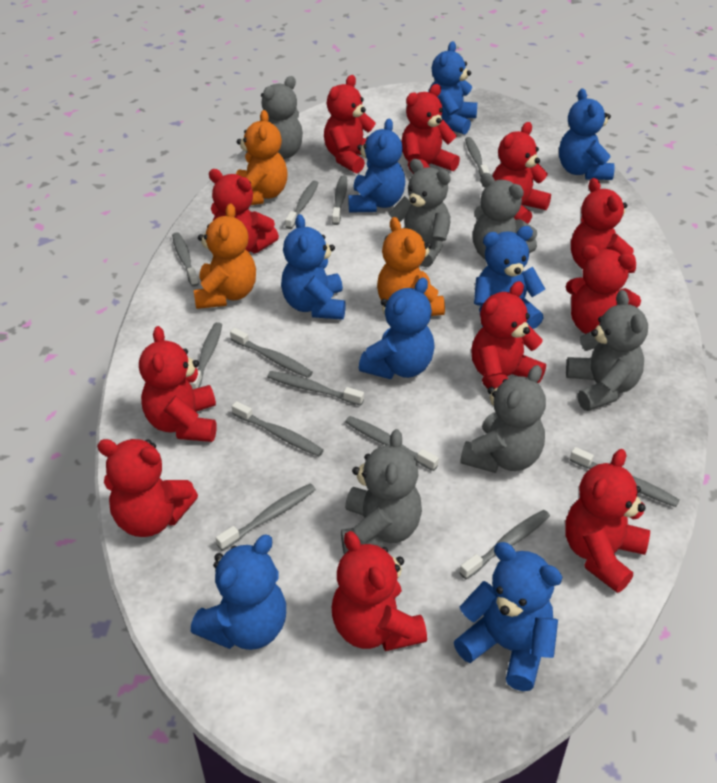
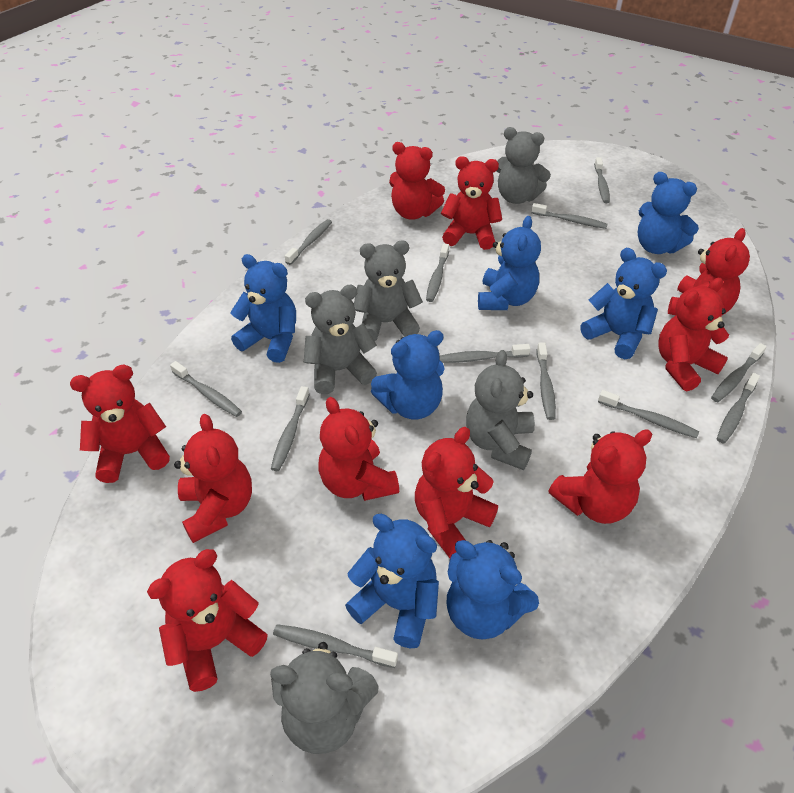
blue teddy bear: 8 -> 7
grey teddy bear: 6 -> 5
orange teddy bear: 3 -> 0
red teddy bear: 11 -> 10

